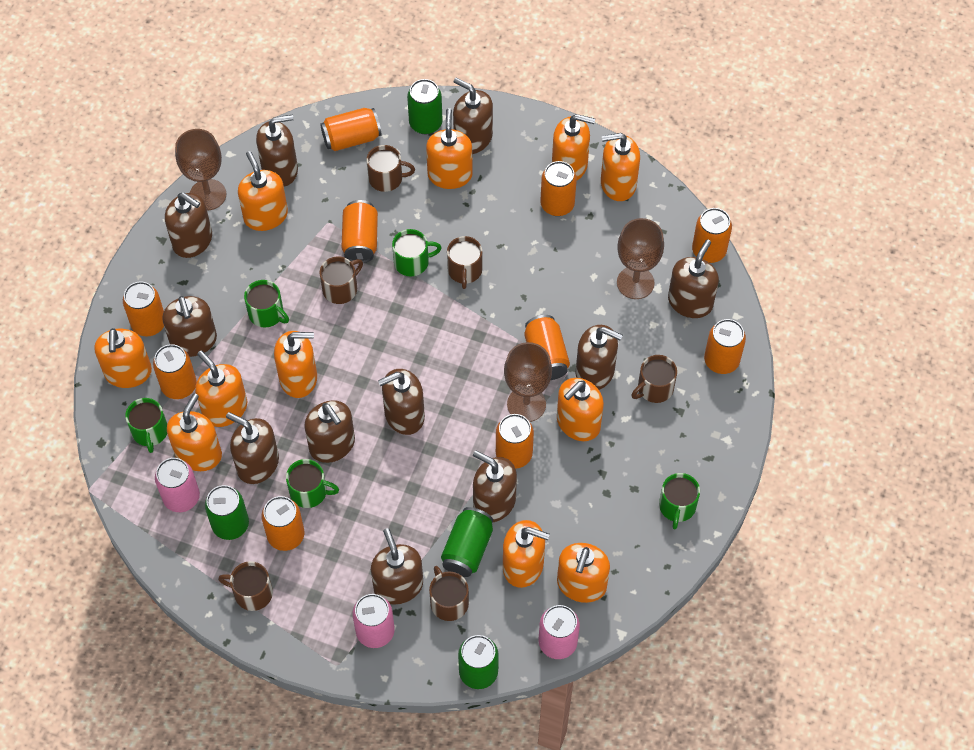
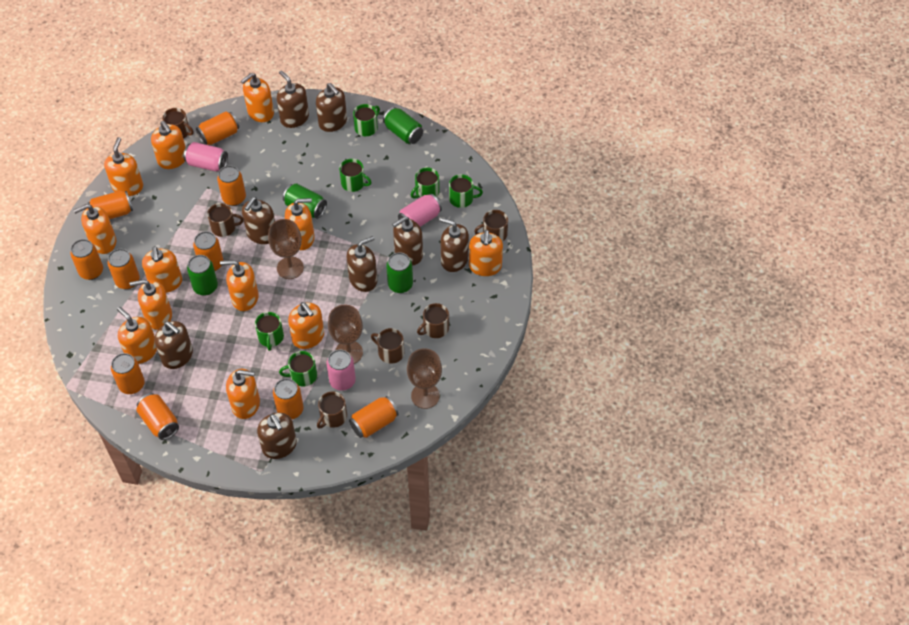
brown soap dispenser: 11 -> 8
green mug: 5 -> 6
orange soap dispenser: 11 -> 12

